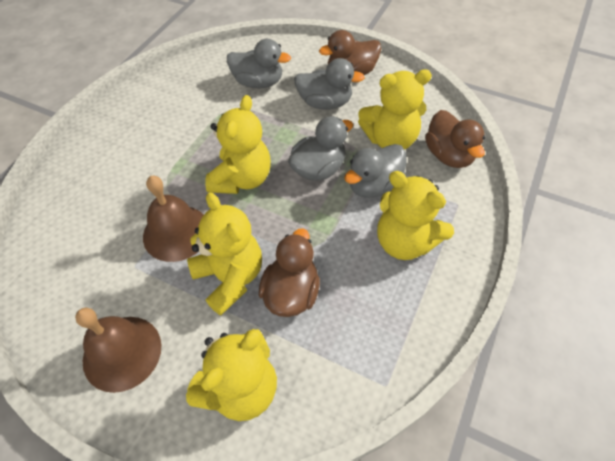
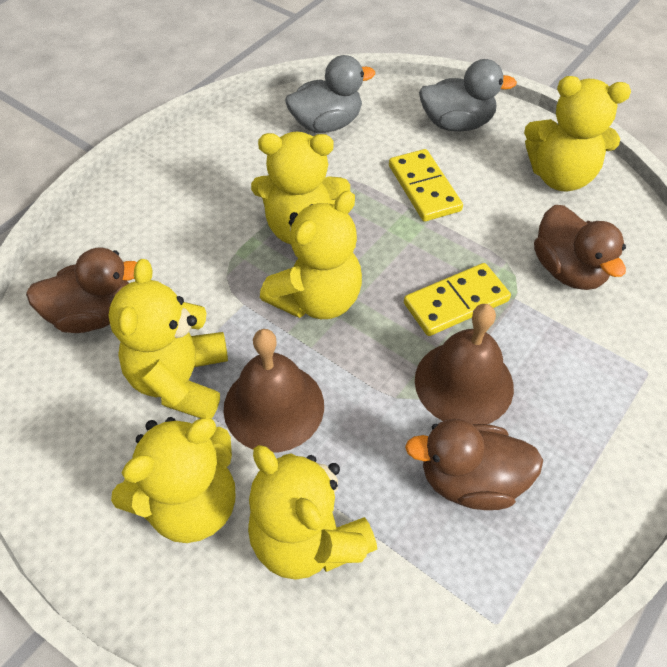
grey duck: 4 -> 2
yellow domino: 0 -> 2
yellow teddy bear: 5 -> 6

